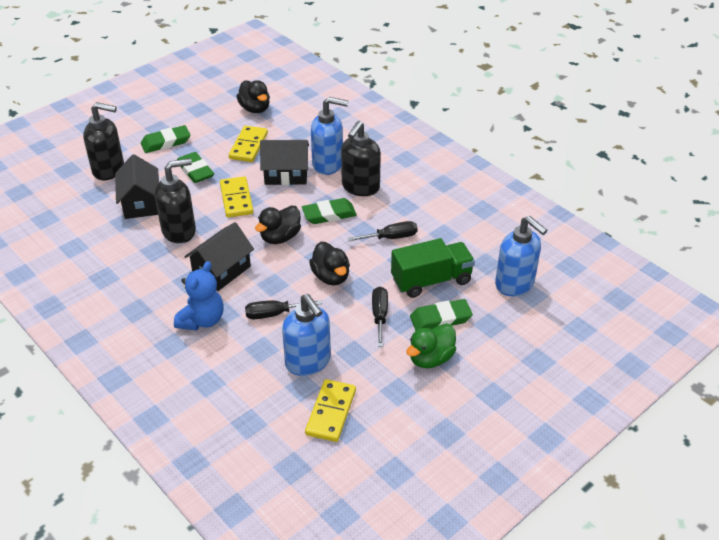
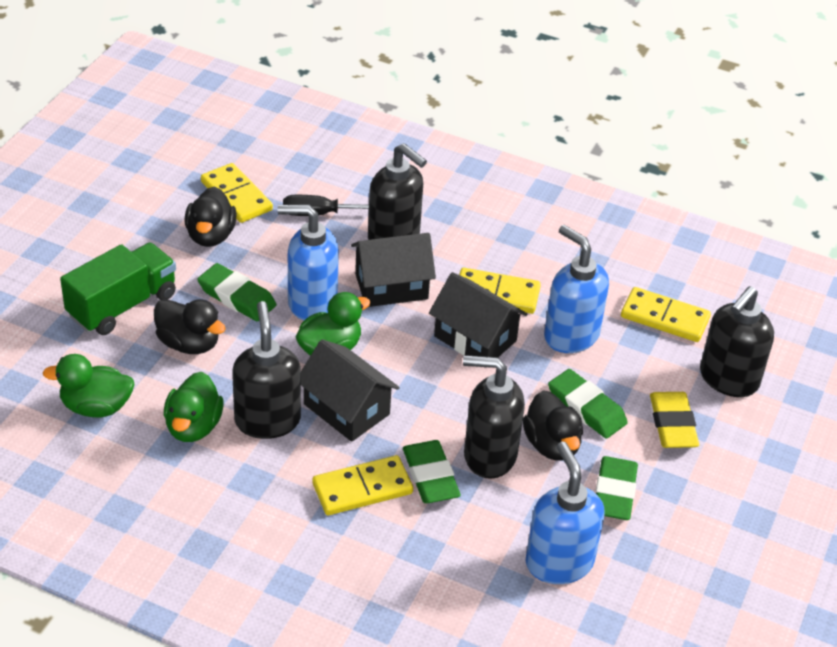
black screwdriver: 3 -> 1
black soap dispenser: 3 -> 4
blue teddy bear: 1 -> 0
green duck: 1 -> 3
yellow domino: 3 -> 4
yellow eraser: 0 -> 1

